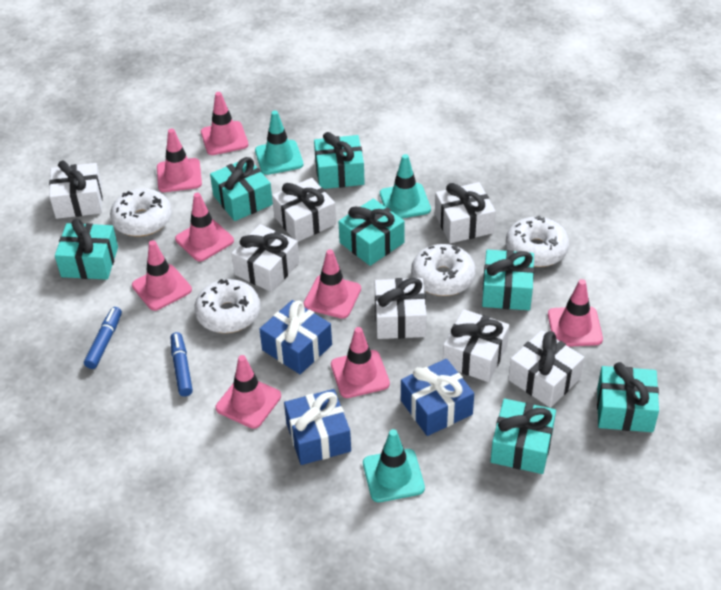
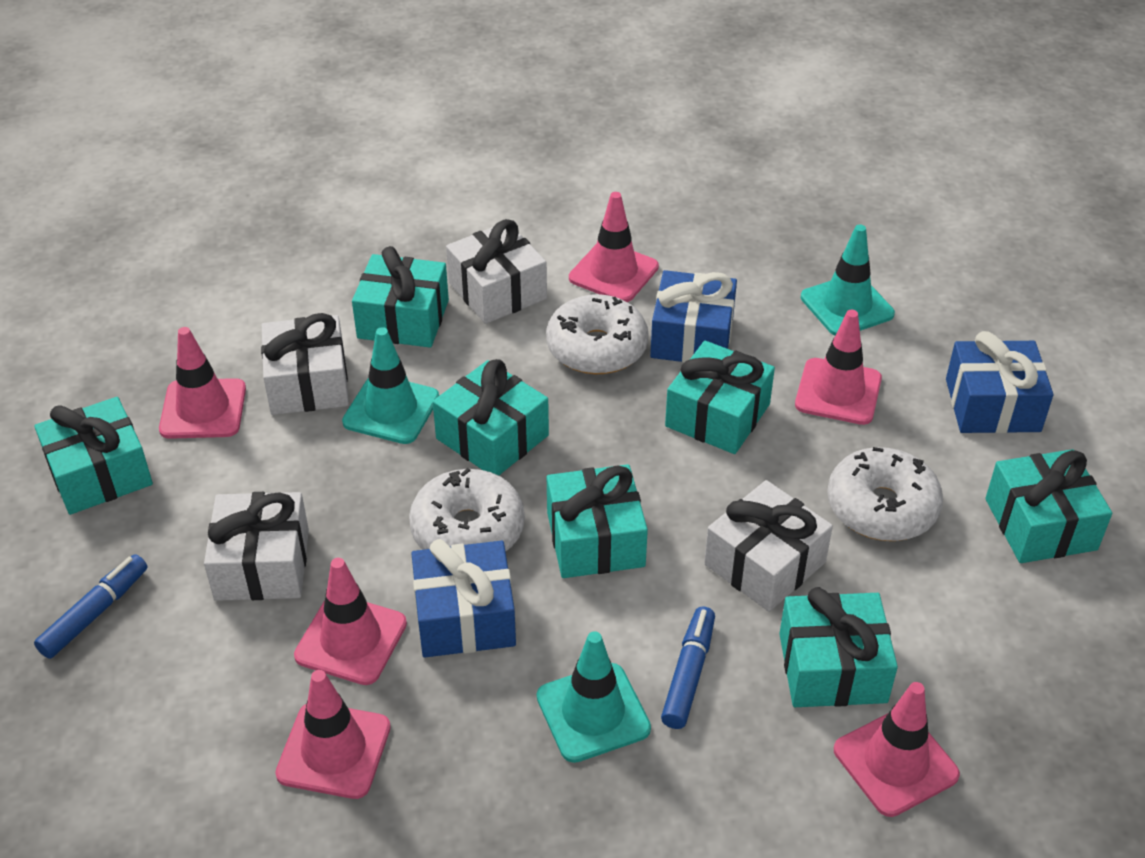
pink traffic cone: 8 -> 6
white donut: 4 -> 3
white gift: 7 -> 4

